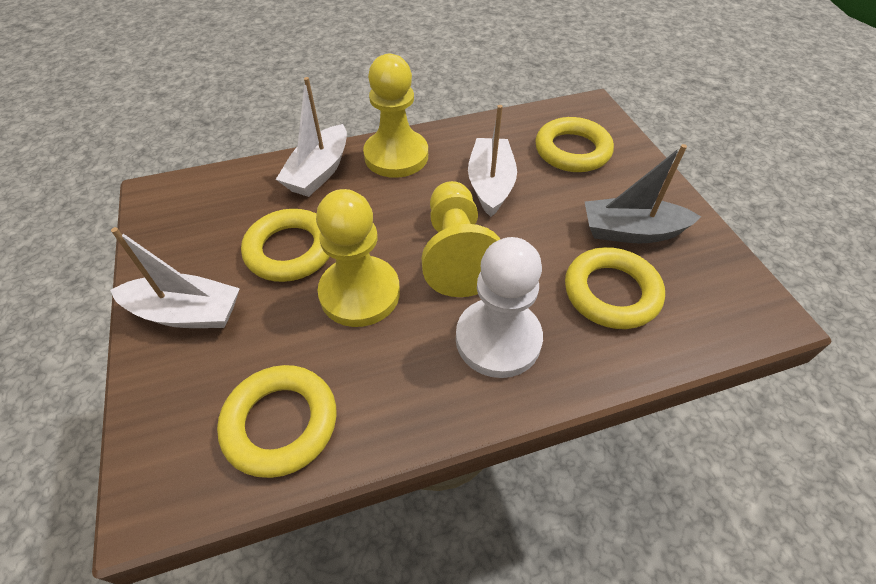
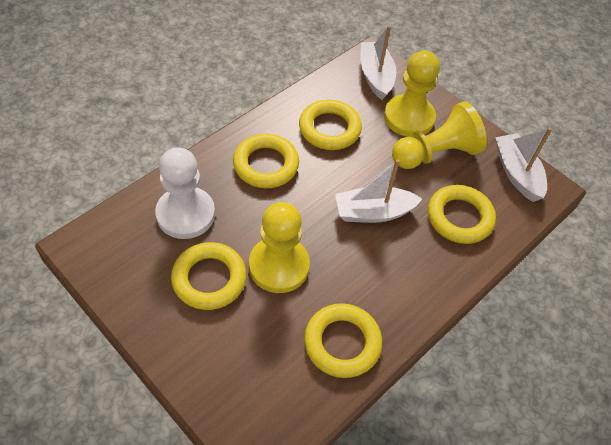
grey boat: 1 -> 0
yellow ring: 4 -> 5

